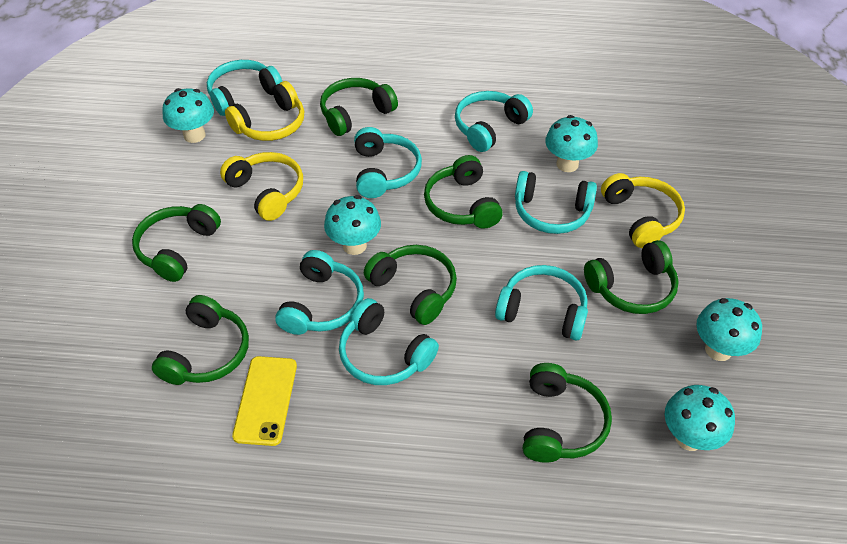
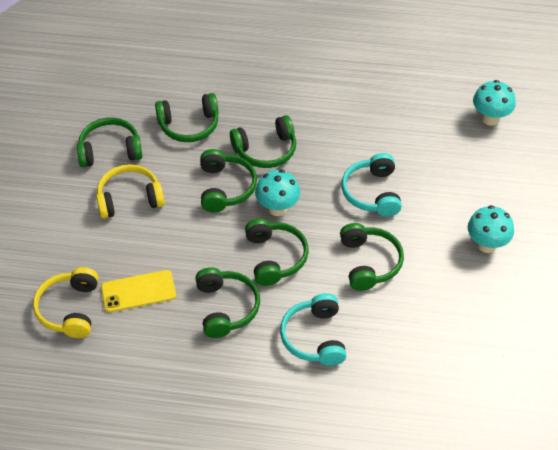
turquoise headphones: 7 -> 2
turquoise mushroom: 5 -> 3
yellow headphones: 3 -> 2

